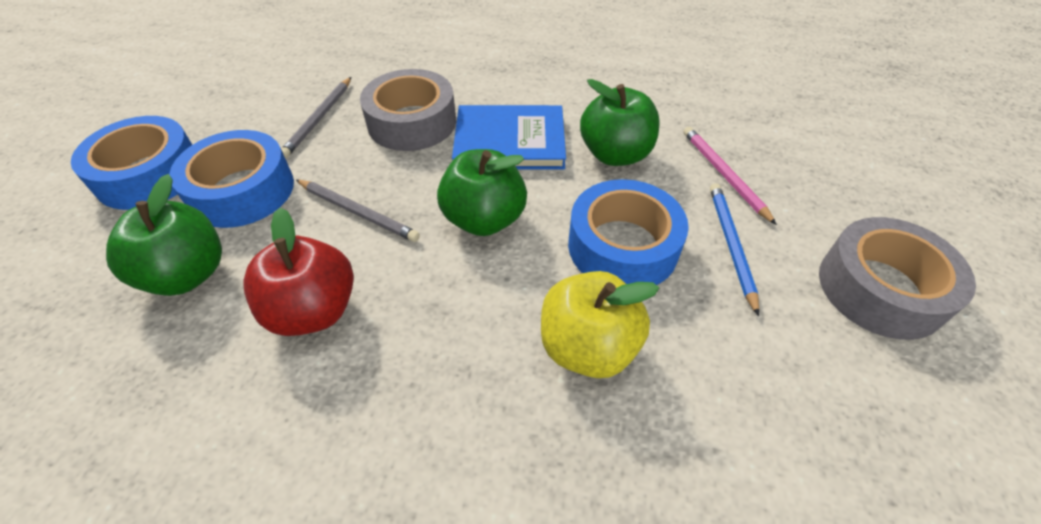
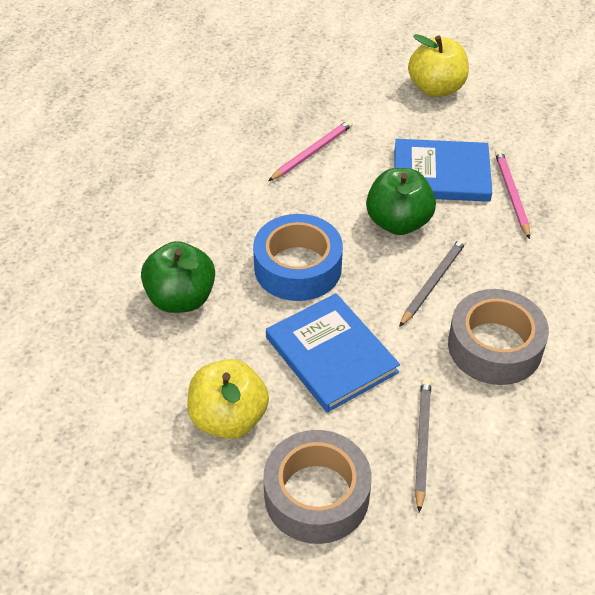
blue book: 1 -> 2
blue pencil: 1 -> 0
blue tape: 3 -> 1
green apple: 3 -> 2
pink pencil: 1 -> 2
red apple: 1 -> 0
yellow apple: 1 -> 2

